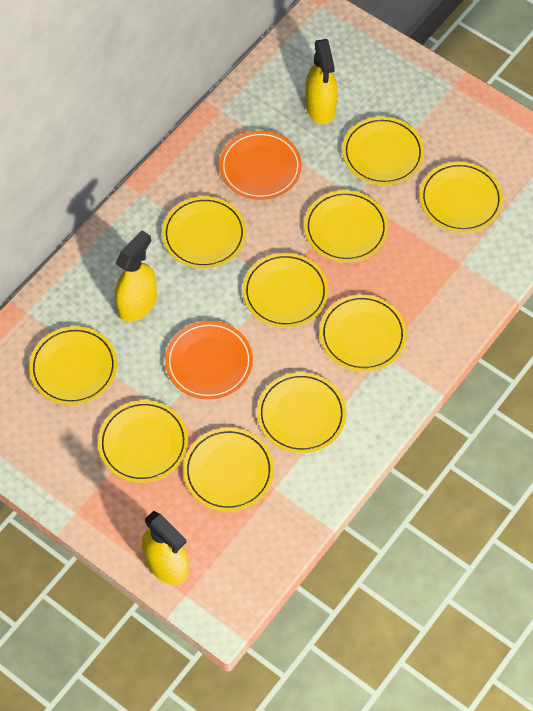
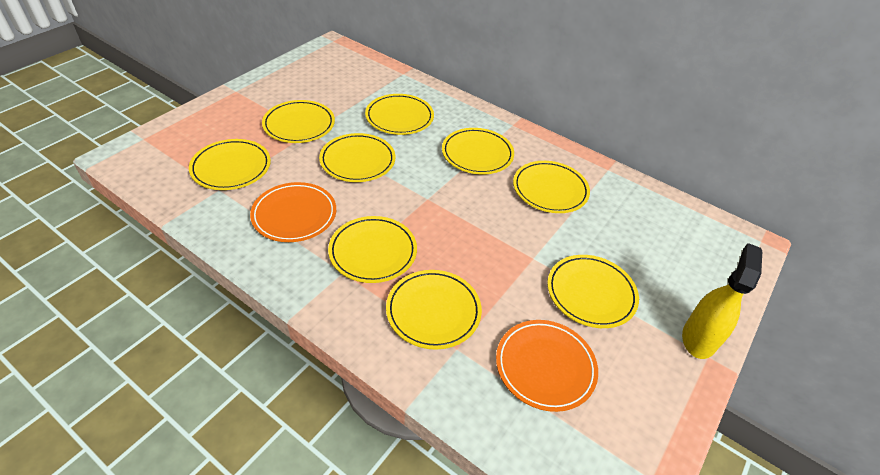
yellow plate: 10 -> 9
yellow spray bottle: 3 -> 1

